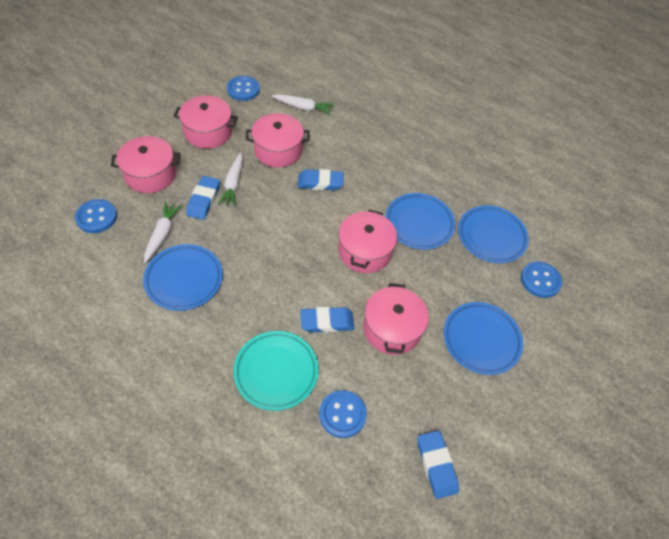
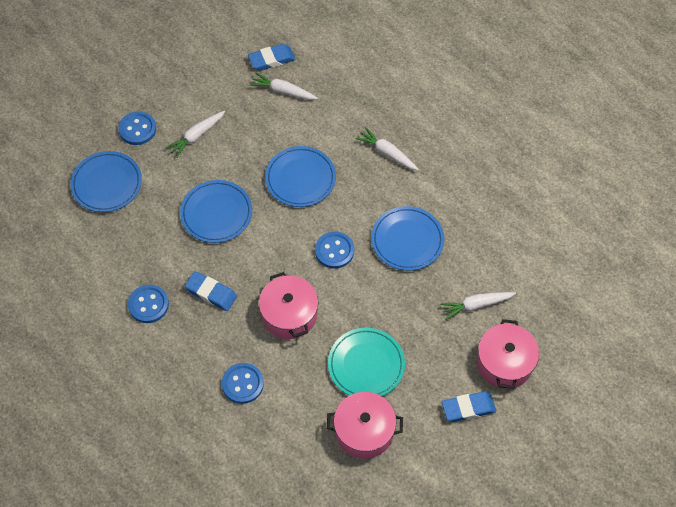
blue eraser: 4 -> 3
pink pot: 5 -> 3
white carrot: 3 -> 4

